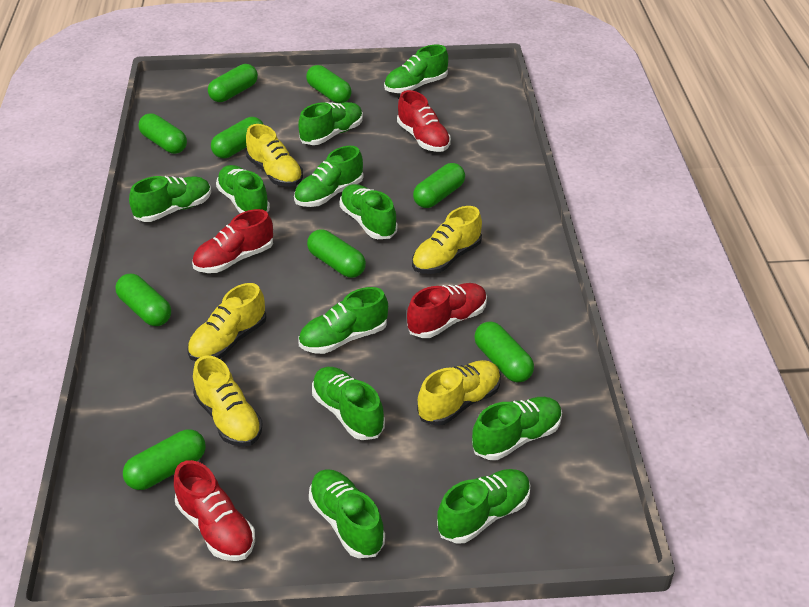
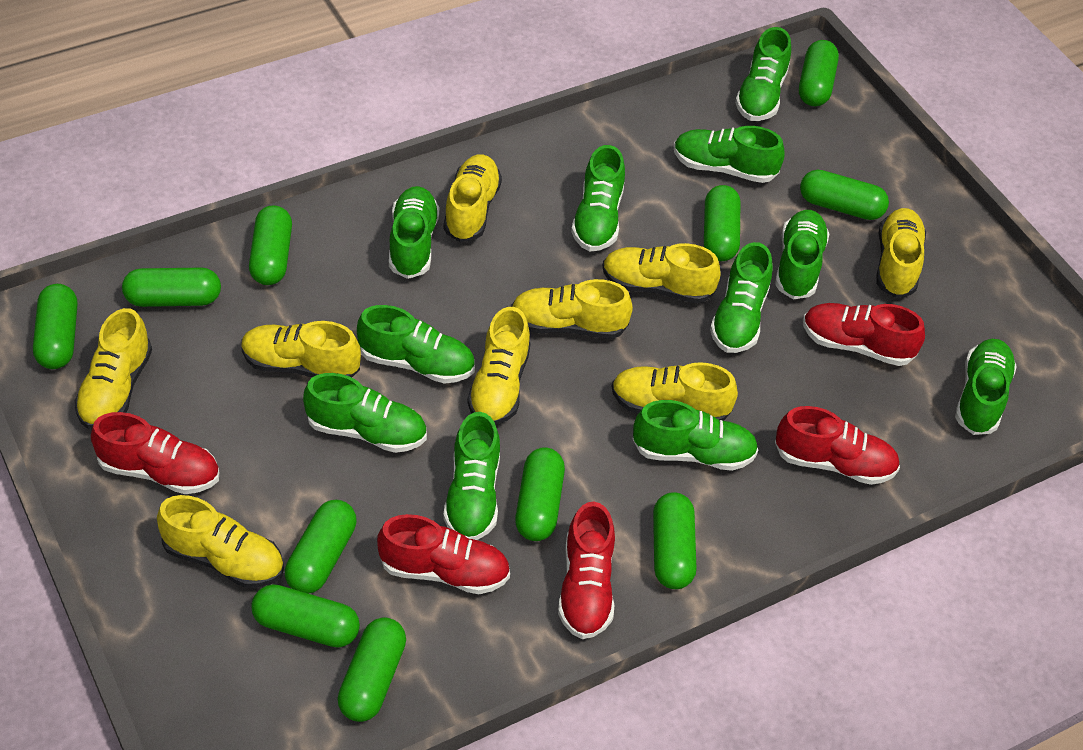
green capsule: 9 -> 11
red shoe: 4 -> 5
yellow shoe: 5 -> 9

